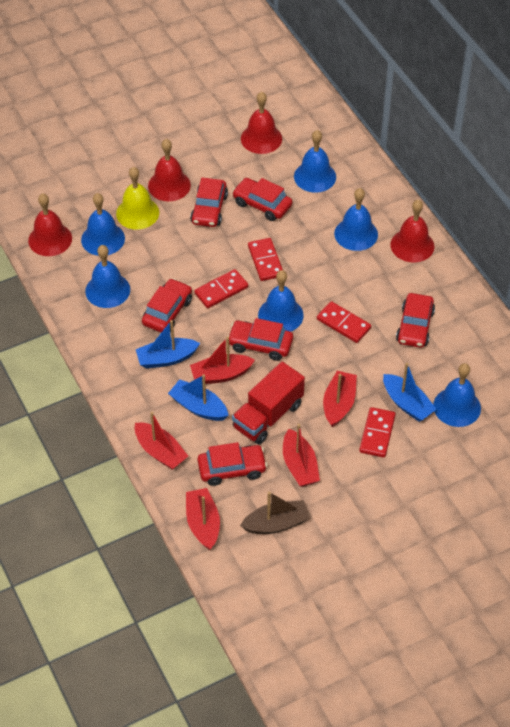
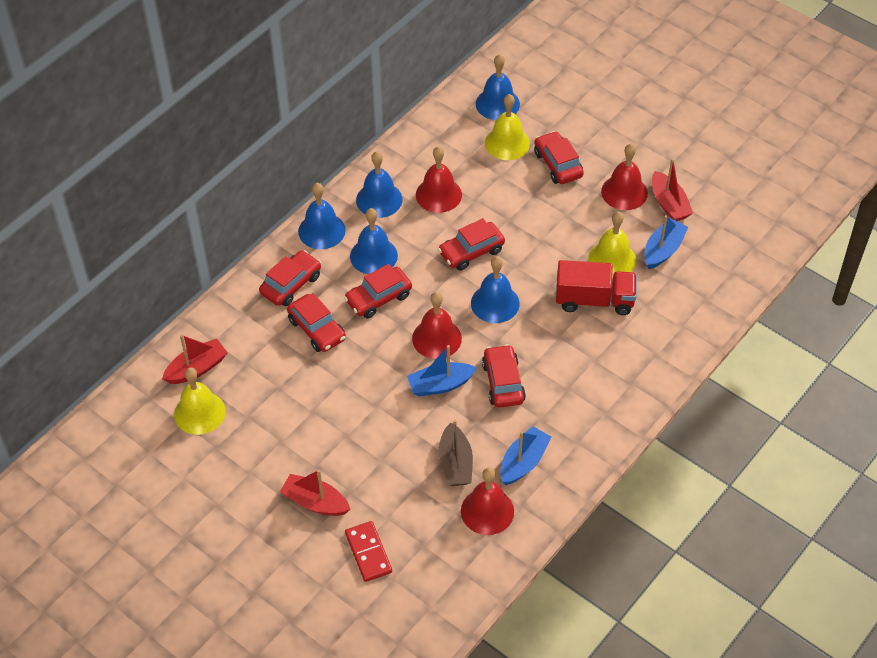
blue bell: 6 -> 5
red boat: 5 -> 3
red domino: 4 -> 1
yellow bell: 1 -> 3

